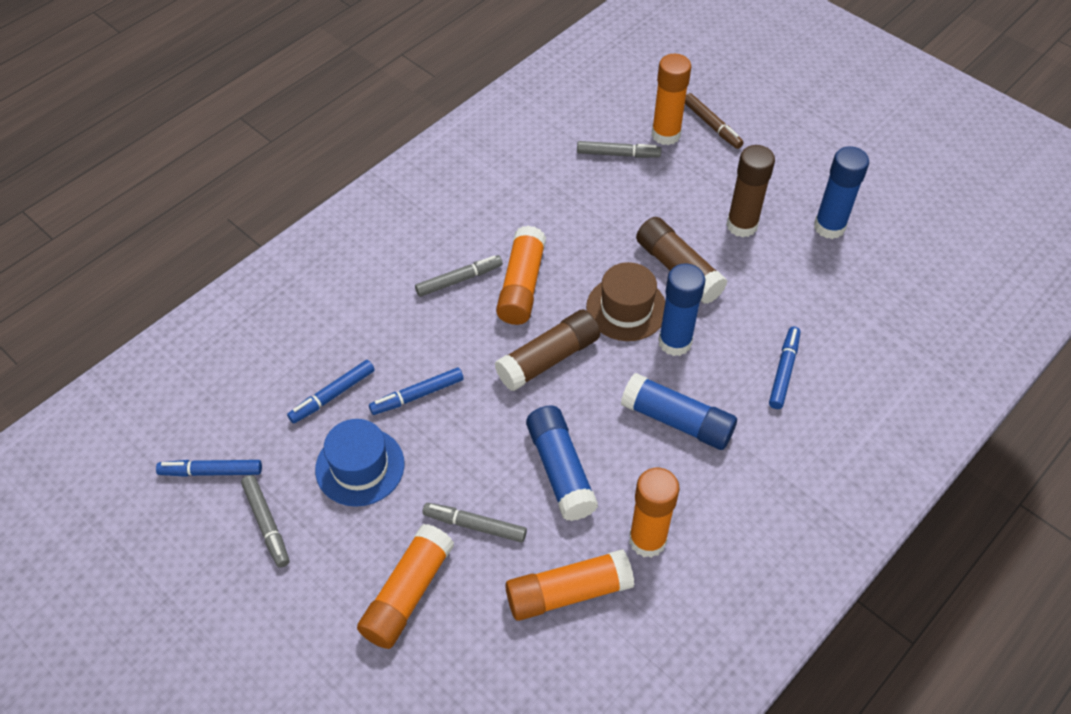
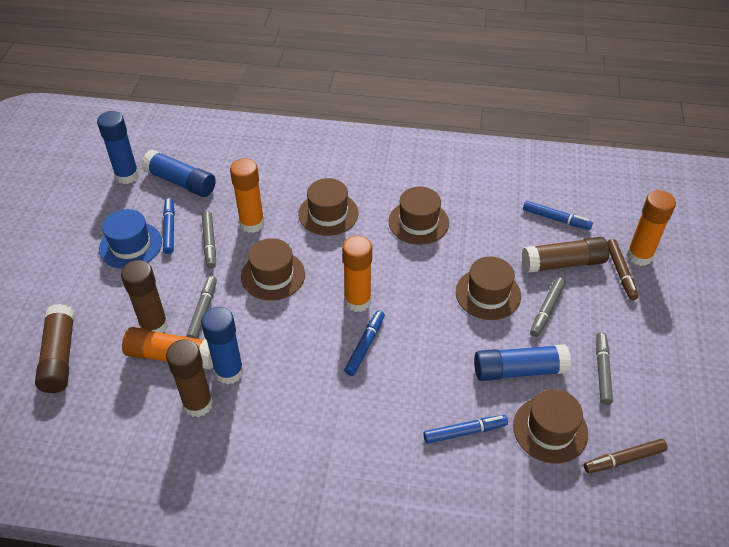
brown glue stick: 3 -> 4
brown hat: 1 -> 5
brown marker: 1 -> 2
orange glue stick: 5 -> 4

